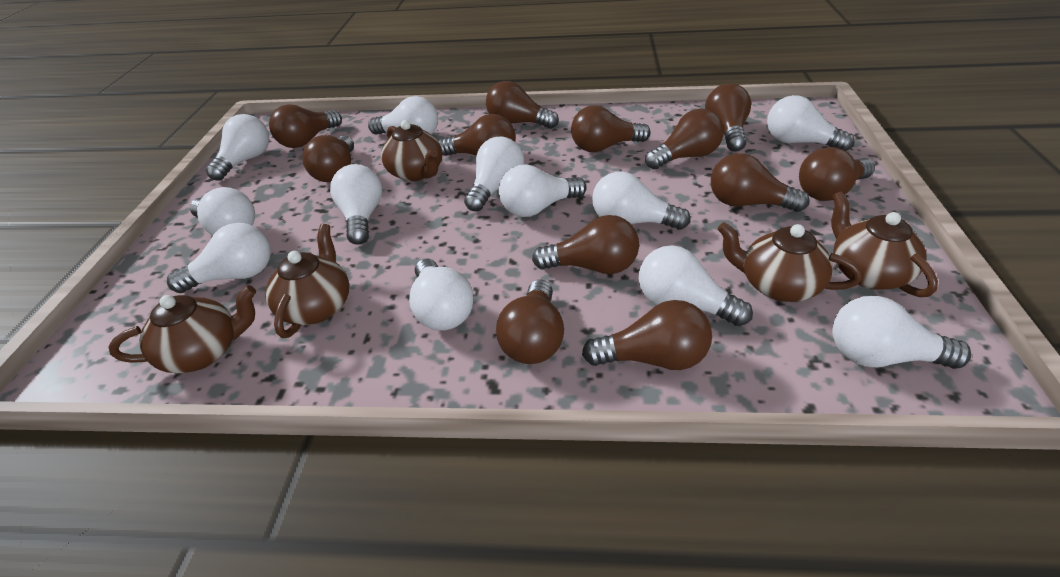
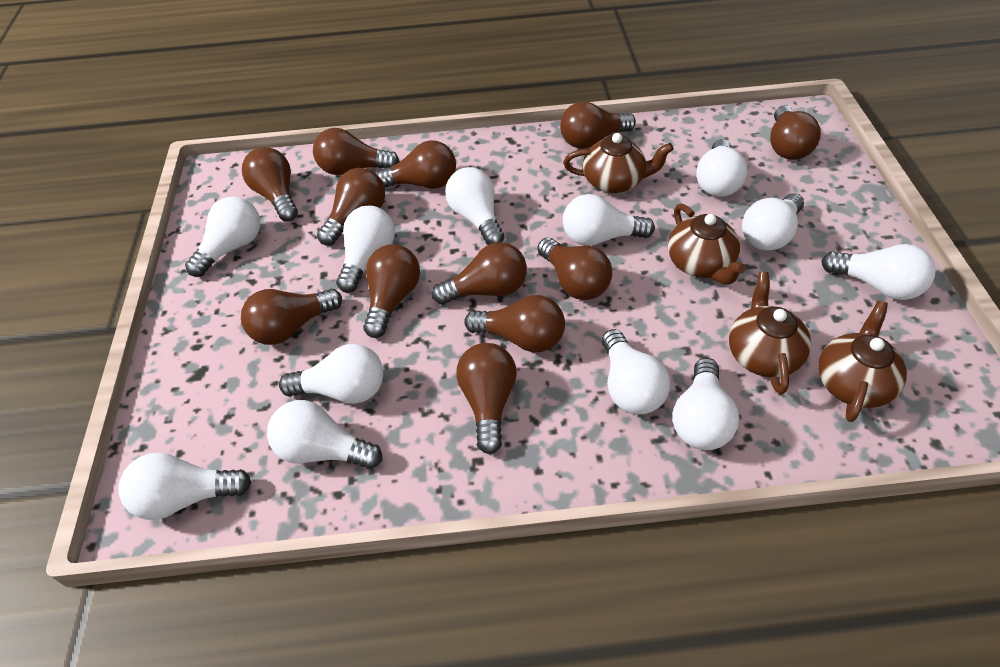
brown teapot: 5 -> 4

